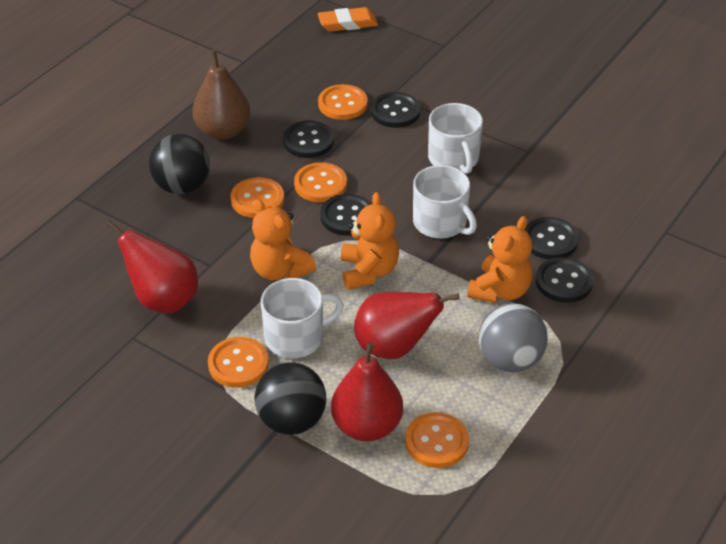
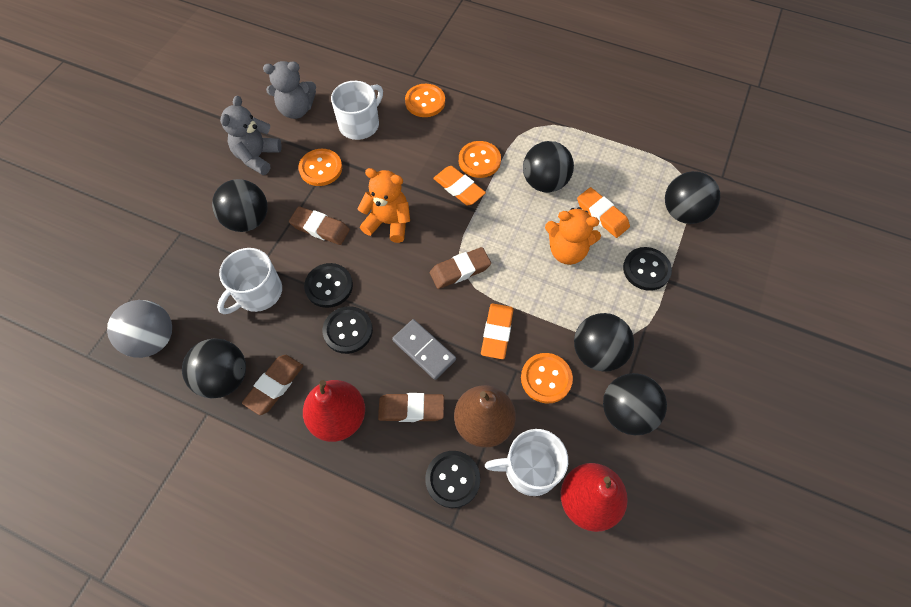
black ball: 2 -> 6
black button: 5 -> 4
brown eraser: 0 -> 4
grey domino: 0 -> 1
grey teddy bear: 0 -> 2
orange button: 5 -> 4
orange eraser: 1 -> 3
orange teddy bear: 3 -> 2
red pear: 3 -> 2

